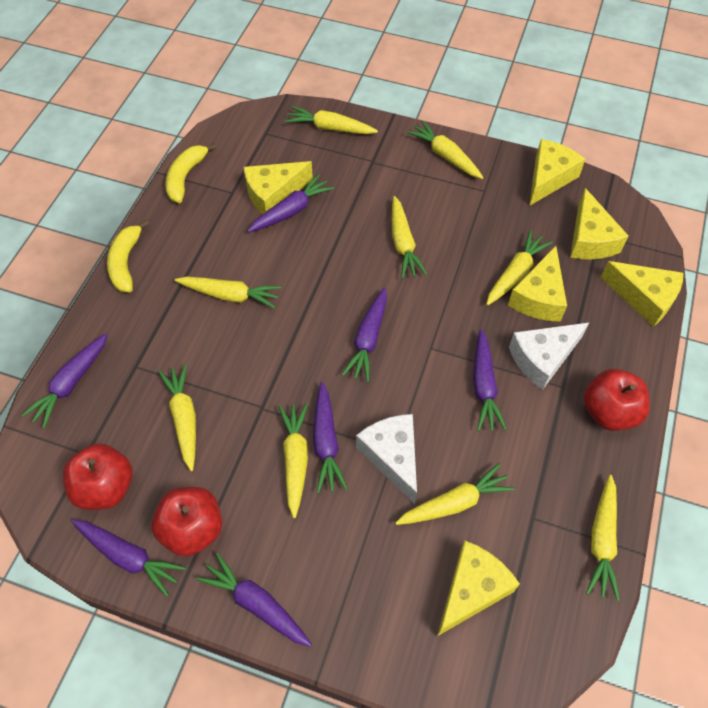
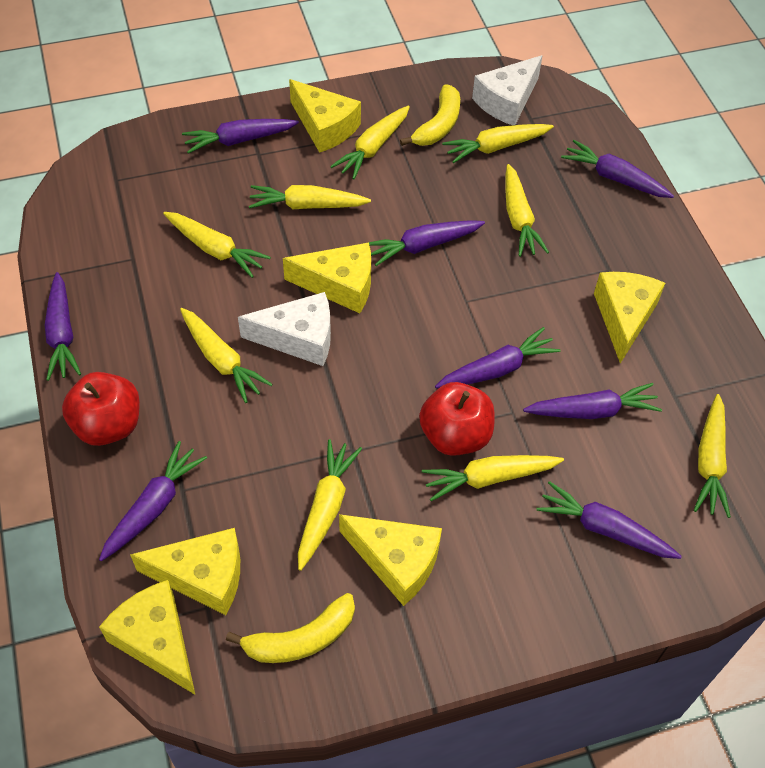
purple carrot: 7 -> 8
red apple: 3 -> 2

